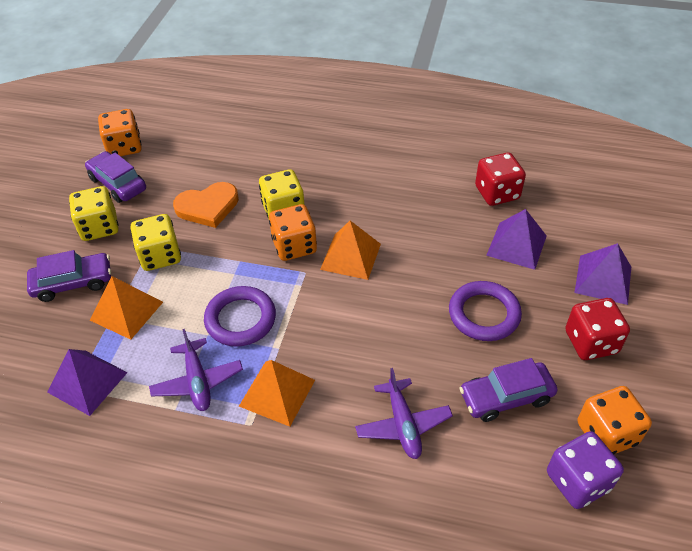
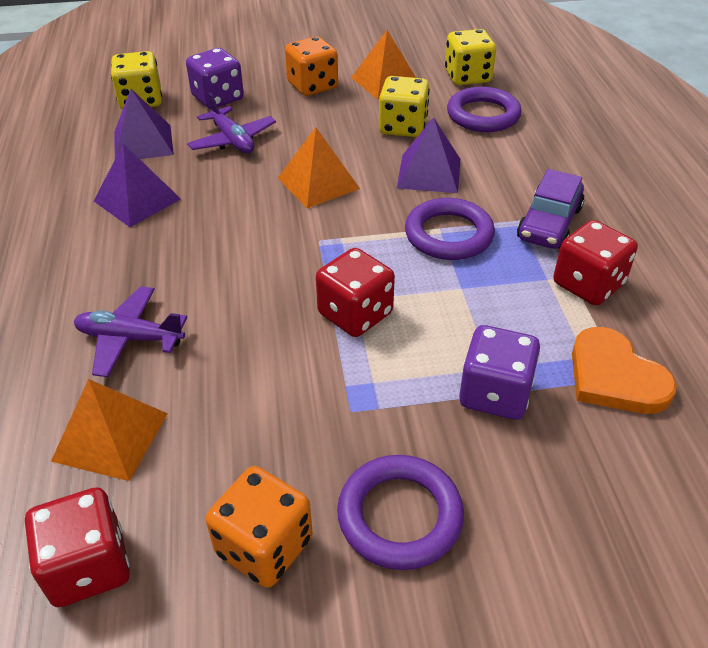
orange dice: 3 -> 2
purple car: 3 -> 1
purple dice: 1 -> 2
purple ring: 2 -> 3
red dice: 2 -> 3

